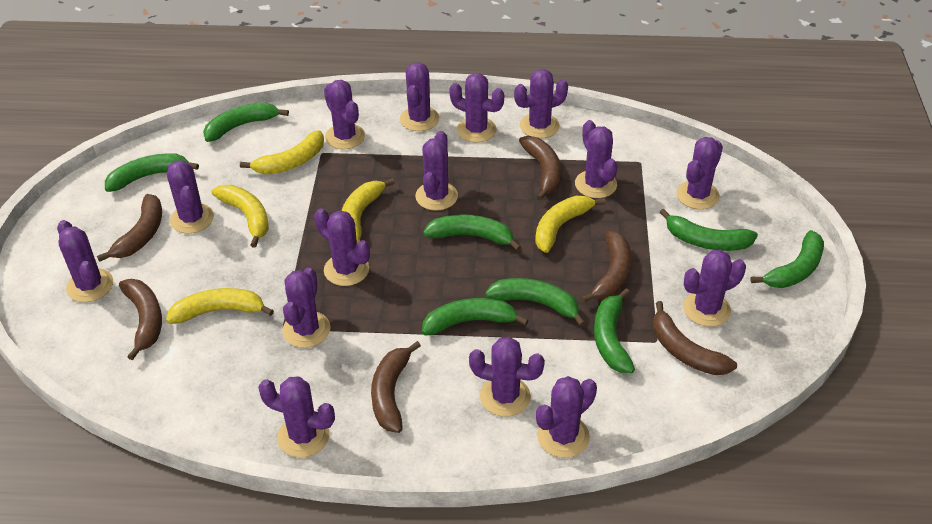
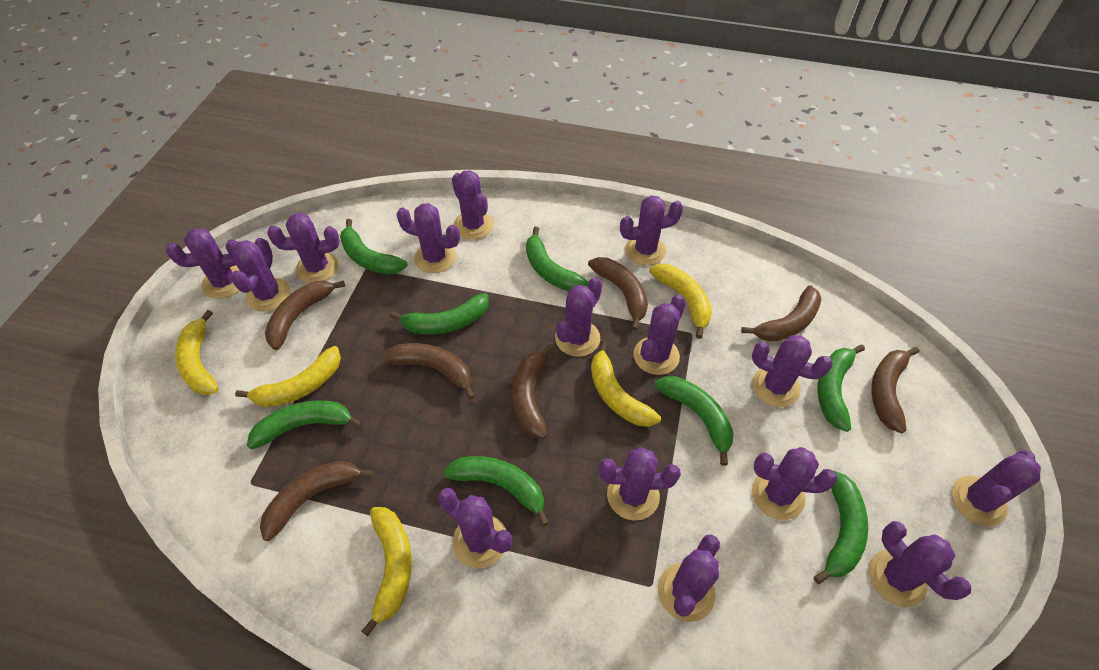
brown banana: 6 -> 7

